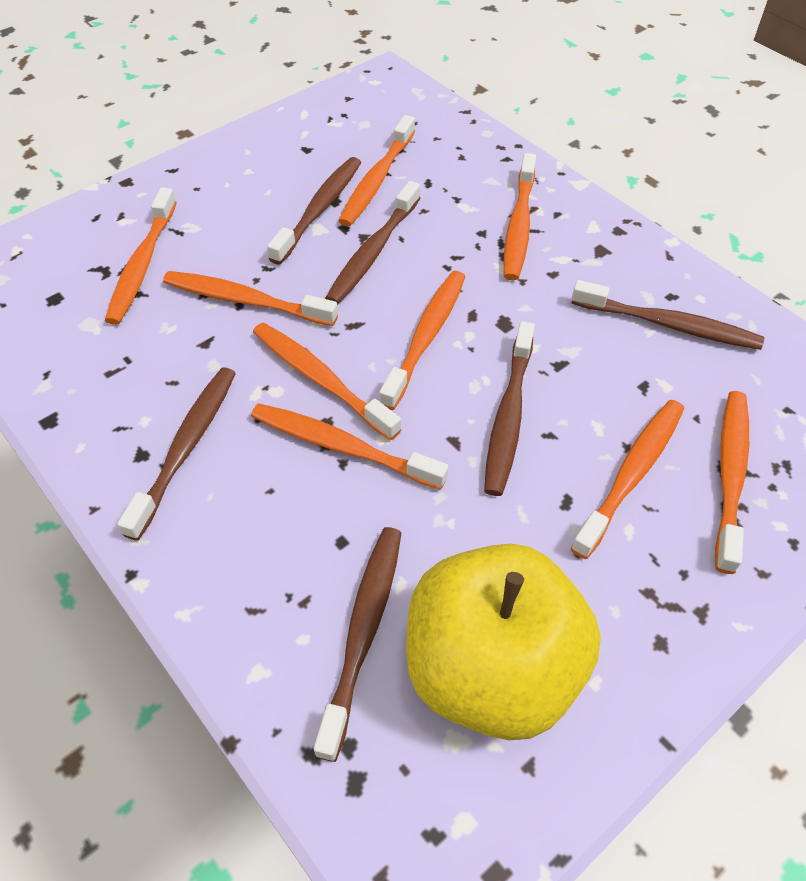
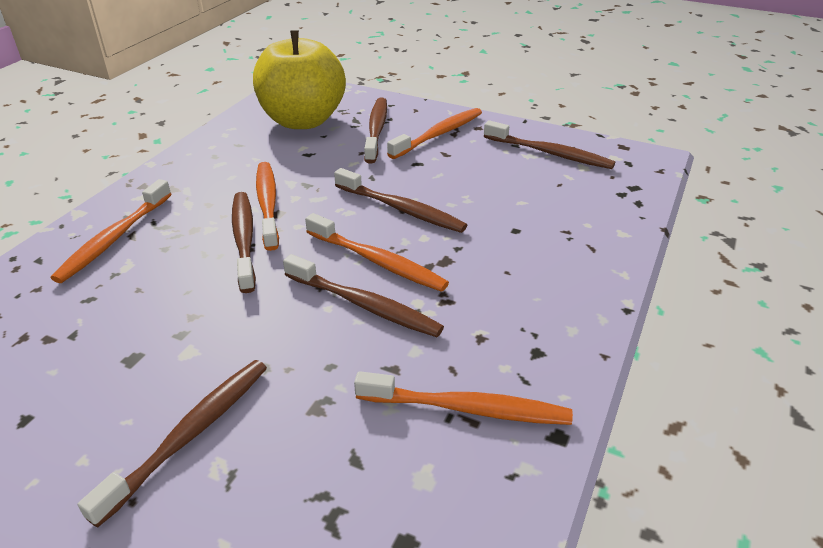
orange toothbrush: 9 -> 5

